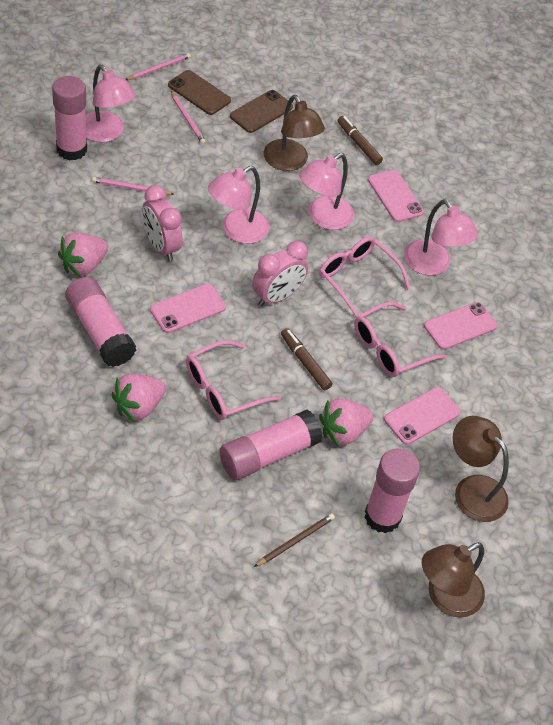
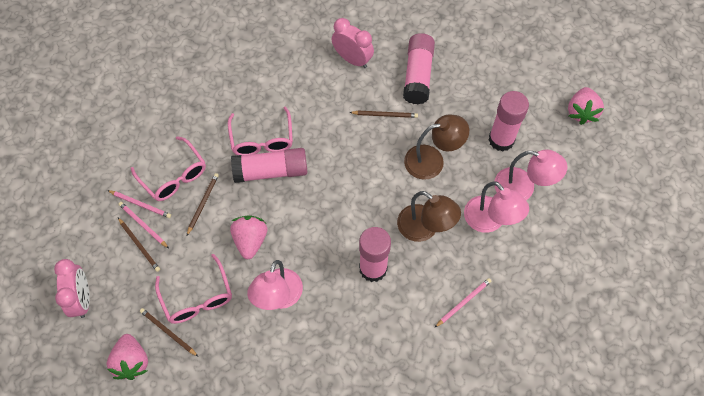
brown lamp: 3 -> 2
brown marker: 2 -> 0
brown pencil: 1 -> 4
brown phone: 2 -> 0
pink lamp: 4 -> 3
pink phone: 4 -> 0

